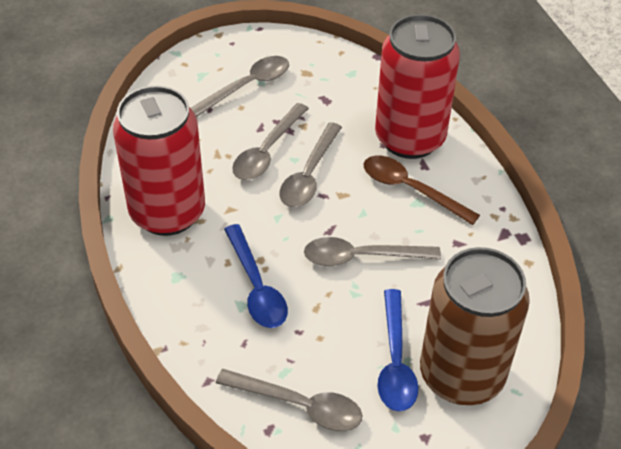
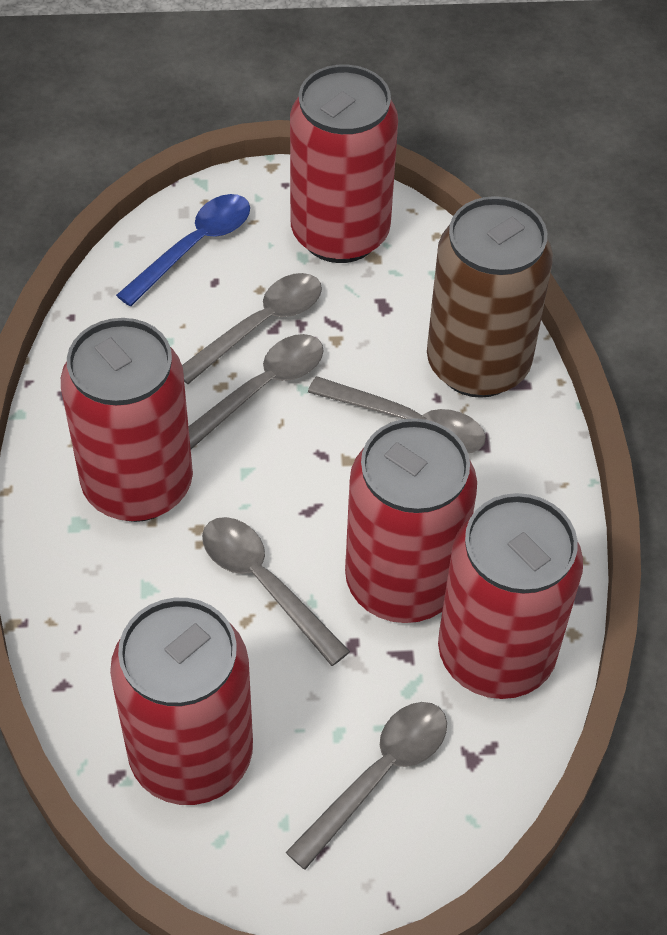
blue spoon: 2 -> 1
brown spoon: 1 -> 0
red can: 2 -> 5

